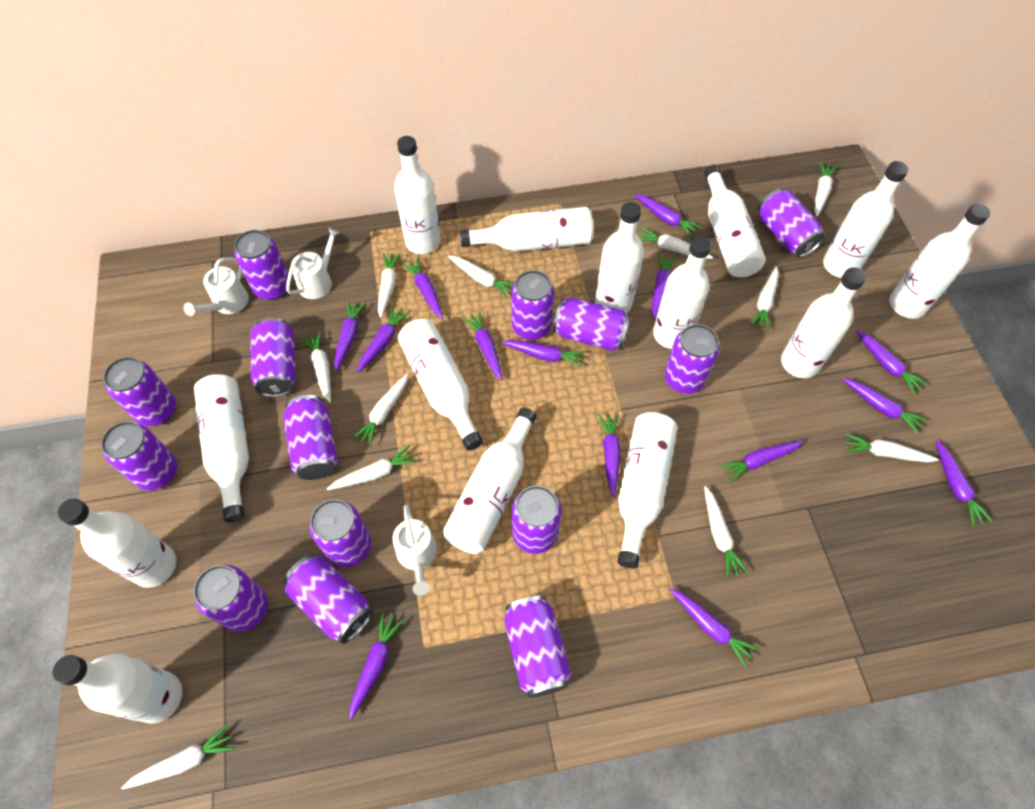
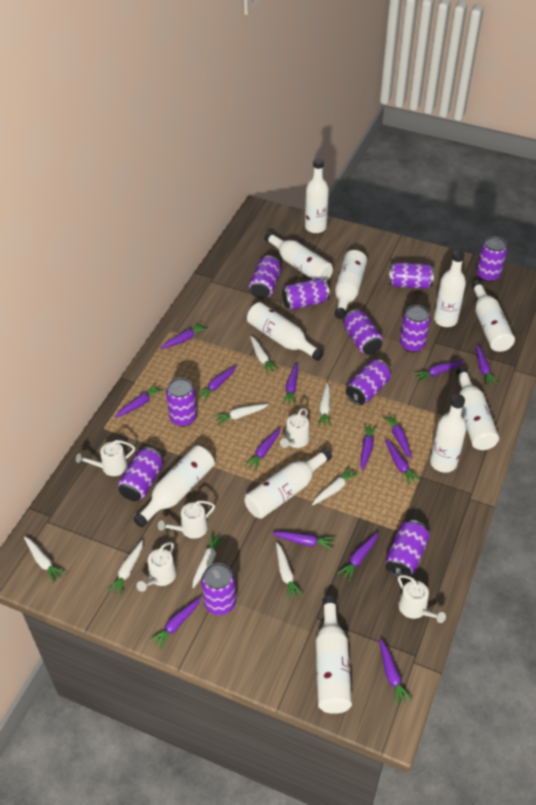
purple can: 14 -> 11
white bottle: 14 -> 11
white carrot: 11 -> 8
white watering can: 3 -> 5

